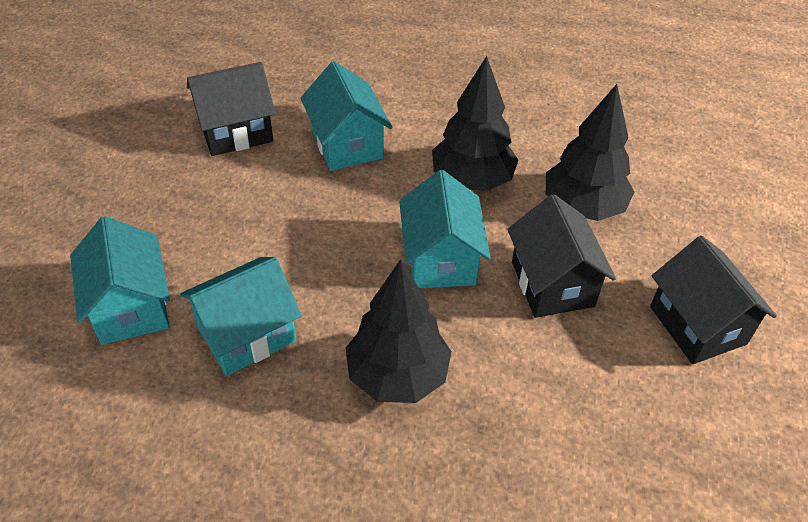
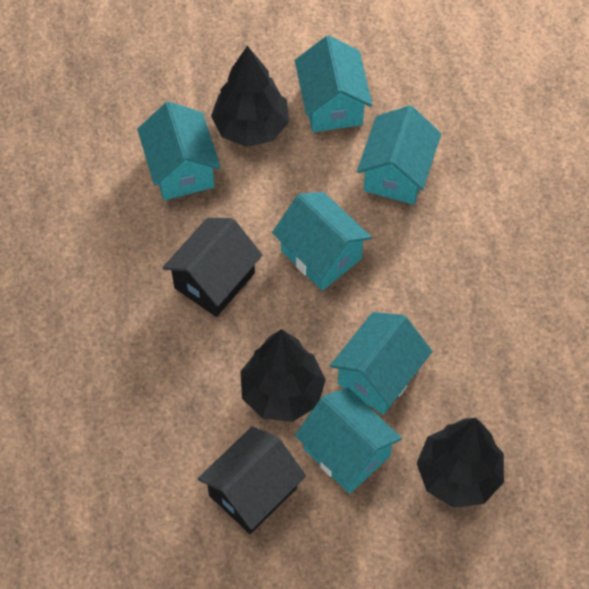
black house: 3 -> 2
turquoise house: 4 -> 6

